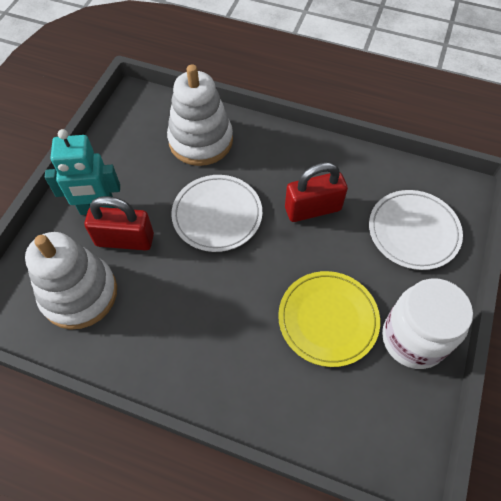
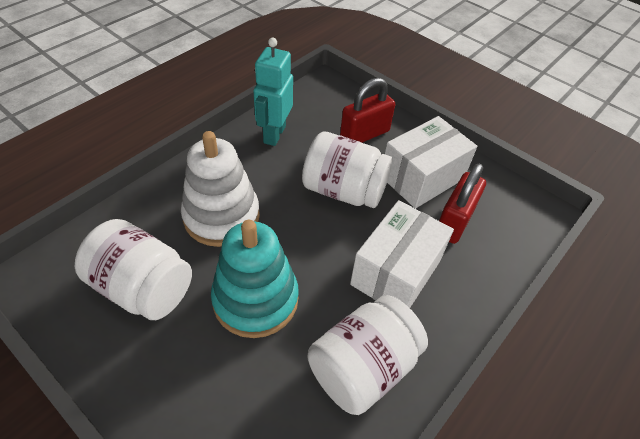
turquoise stacking toy: 0 -> 1
white box: 0 -> 2
white jar: 1 -> 3
white plate: 2 -> 0
white stacking toy: 2 -> 1
yellow plate: 1 -> 0

